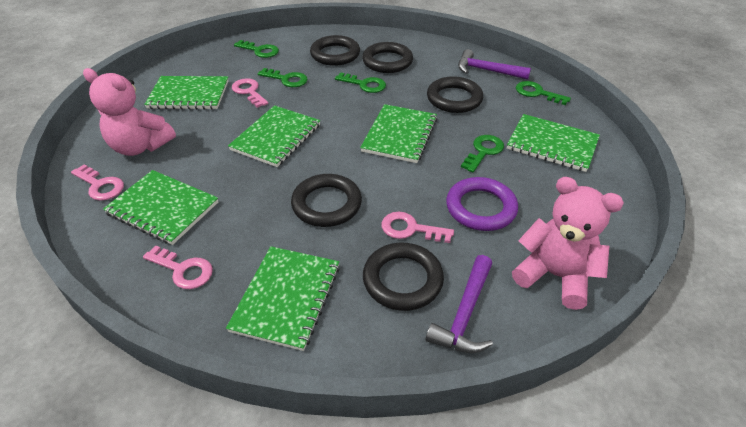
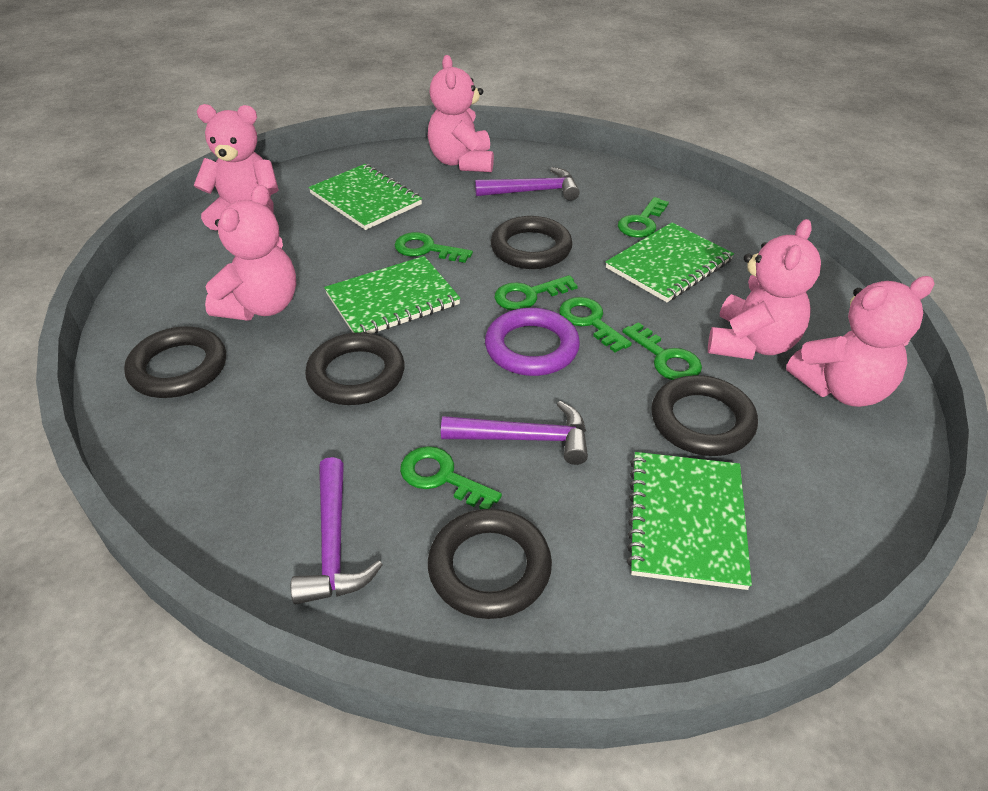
green key: 5 -> 6
green notebook: 6 -> 4
pink key: 4 -> 0
pink teddy bear: 2 -> 5
purple hammer: 2 -> 3

